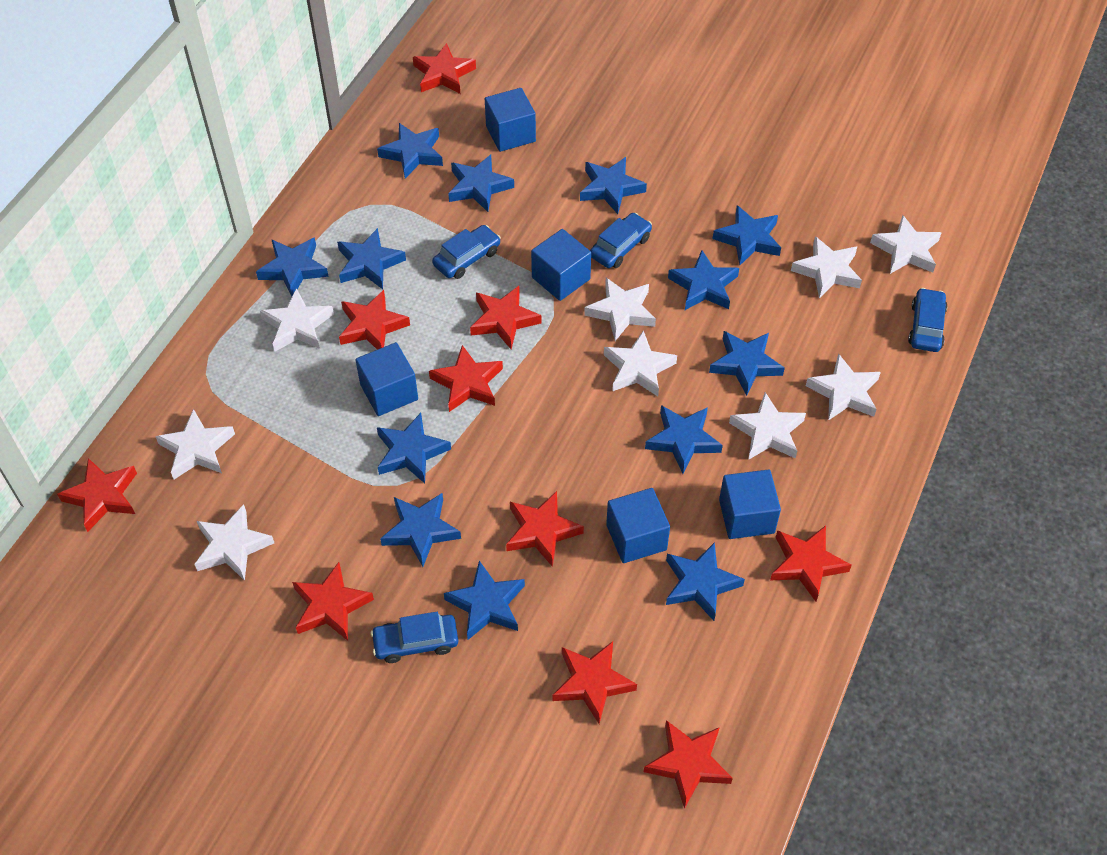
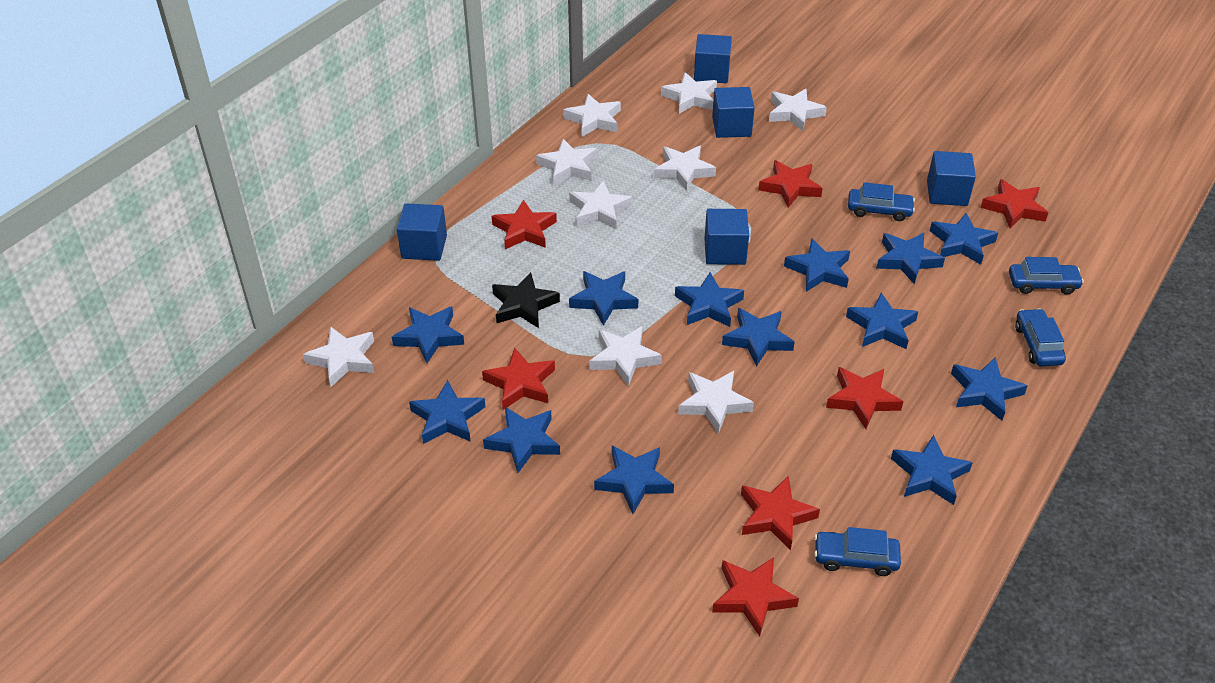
black star: 0 -> 1
red star: 10 -> 7

